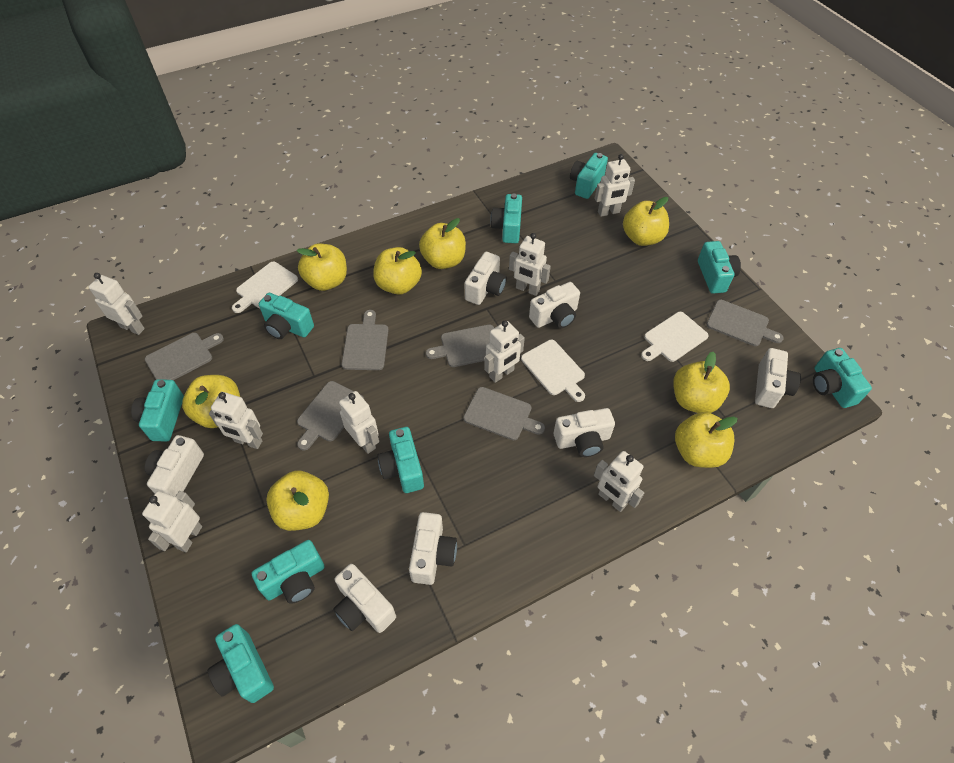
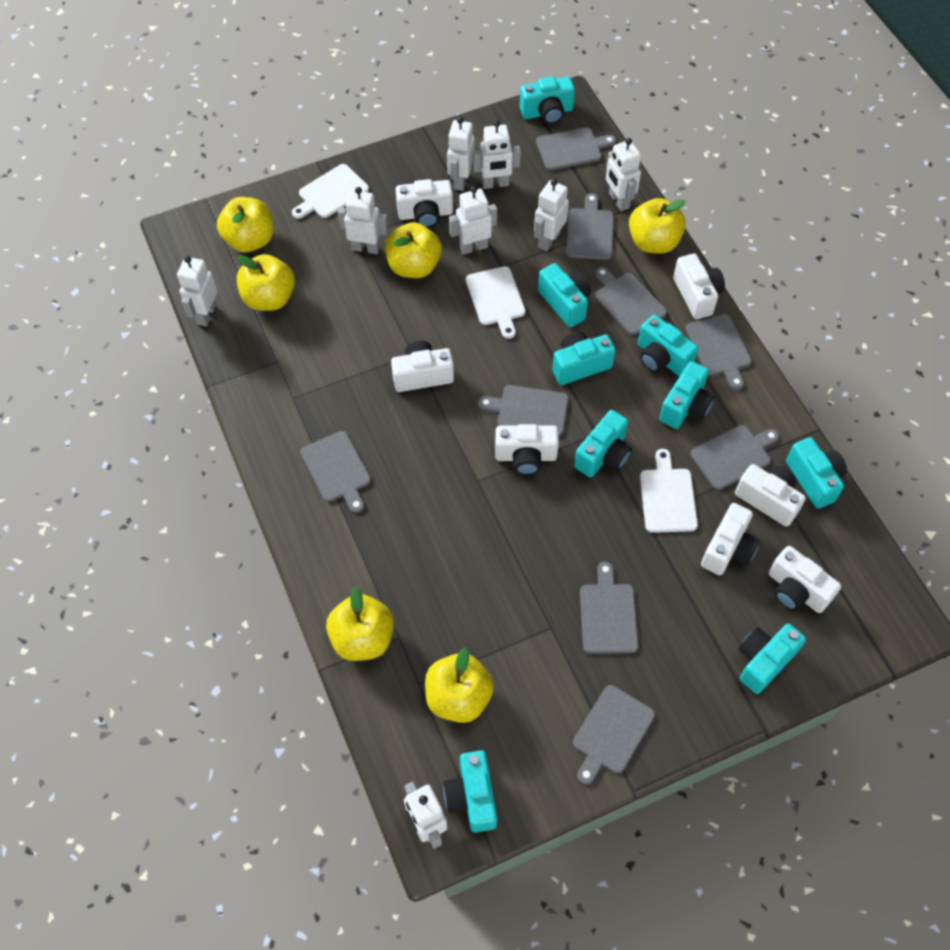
grey cutting board: 6 -> 9
yellow apple: 8 -> 6

